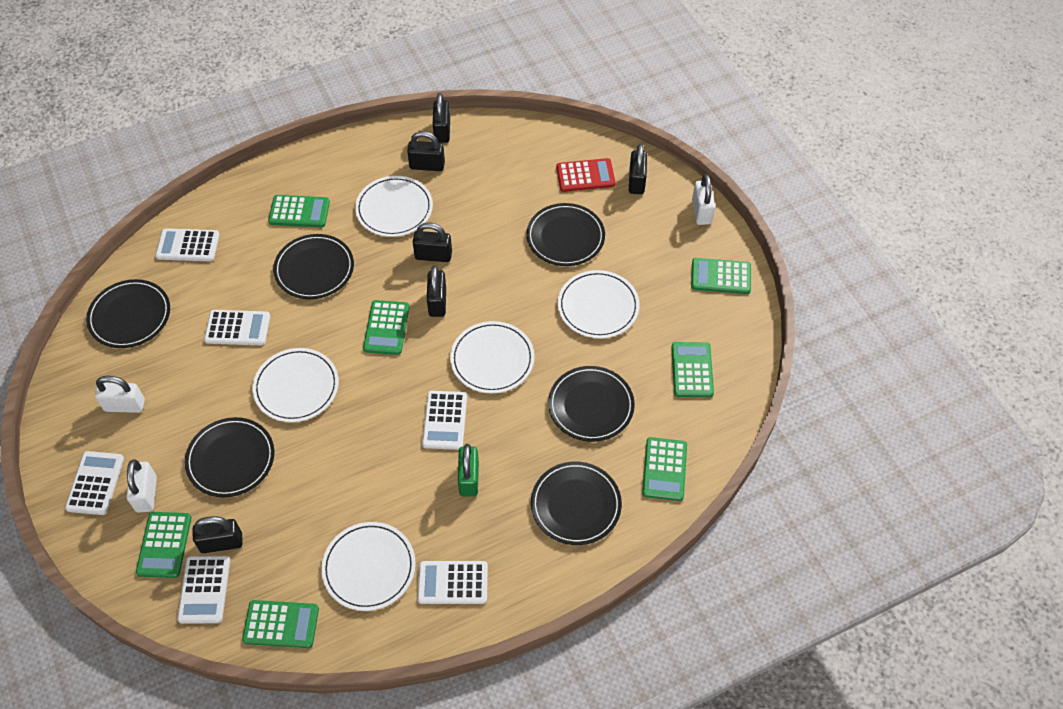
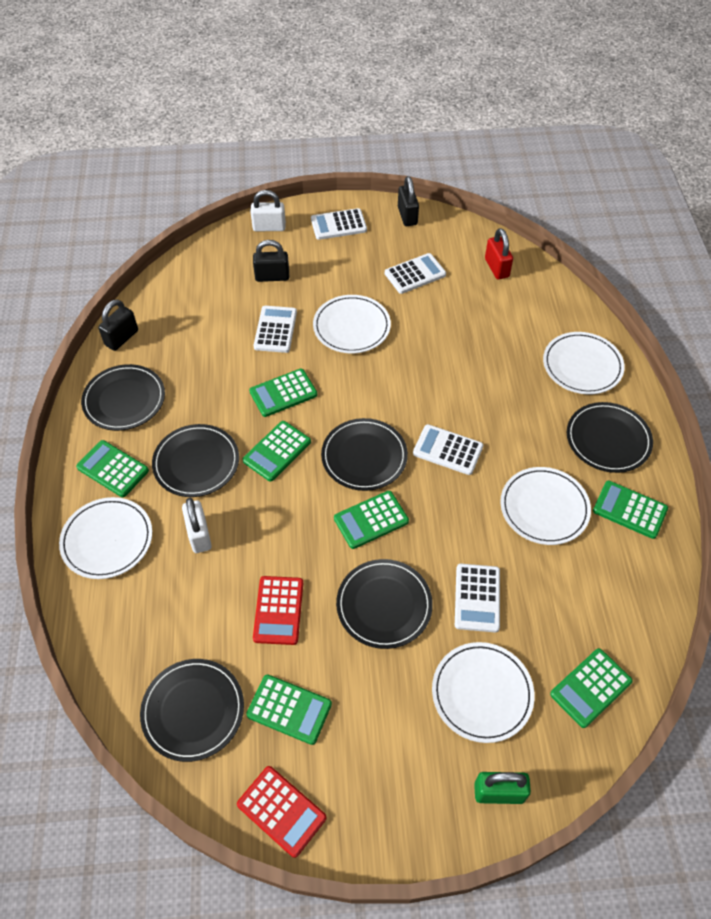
black padlock: 6 -> 3
red calculator: 1 -> 2
red padlock: 0 -> 1
white calculator: 6 -> 5
white padlock: 3 -> 2

